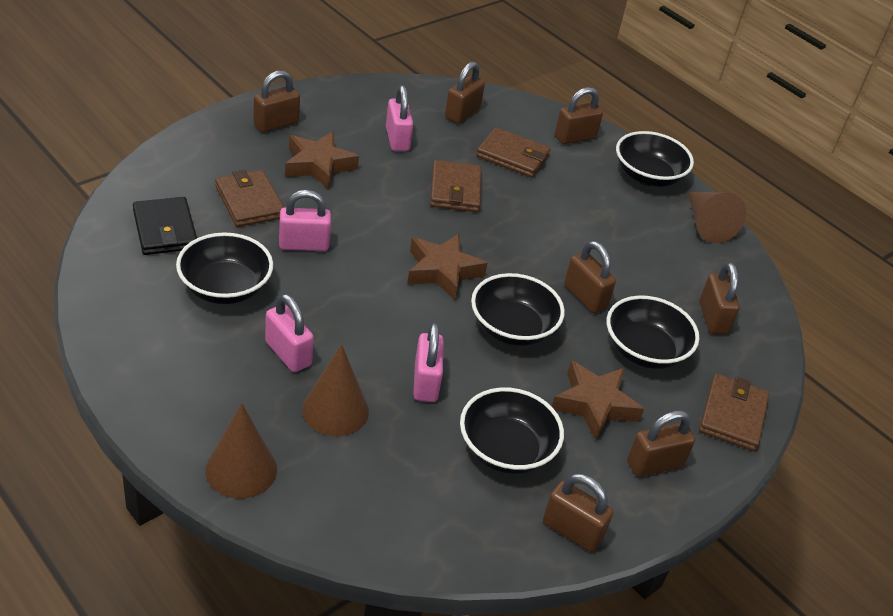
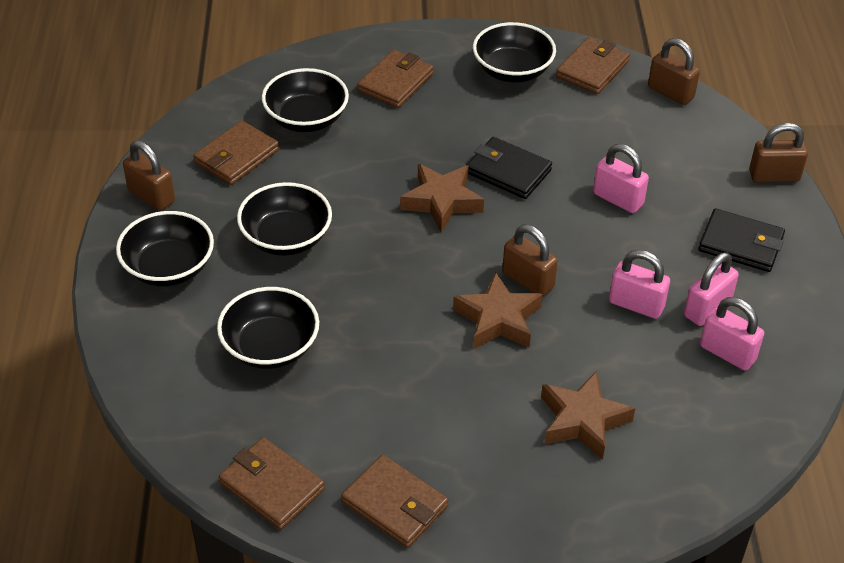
black wallet: 1 -> 2
brown cone: 3 -> 0
brown padlock: 7 -> 4
brown wallet: 4 -> 5

